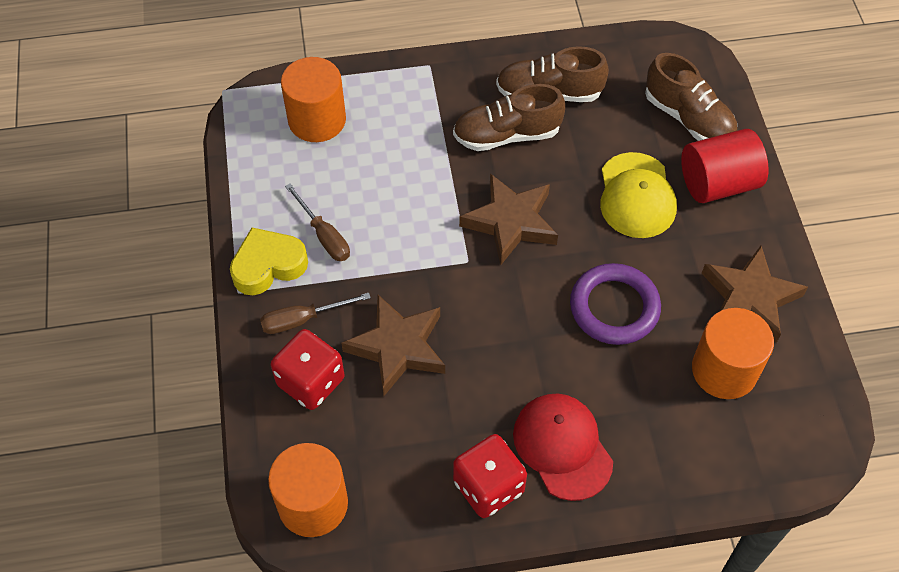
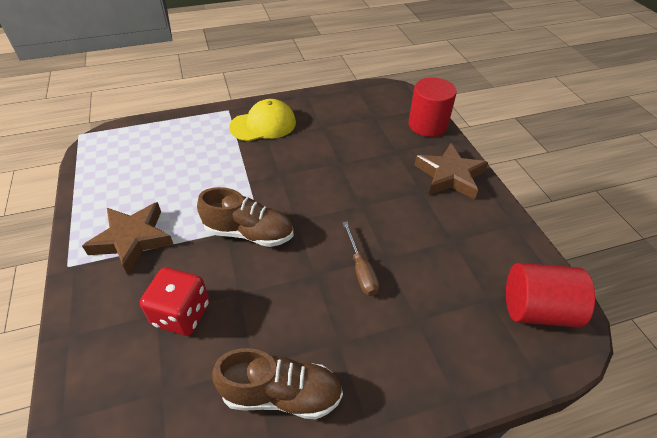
brown screwdriver: 2 -> 1
brown shoe: 3 -> 2
brown star: 3 -> 2
orange cylinder: 3 -> 0
purple ring: 1 -> 0
red cap: 1 -> 0
red cylinder: 1 -> 2
red dice: 2 -> 1
yellow heart: 1 -> 0

